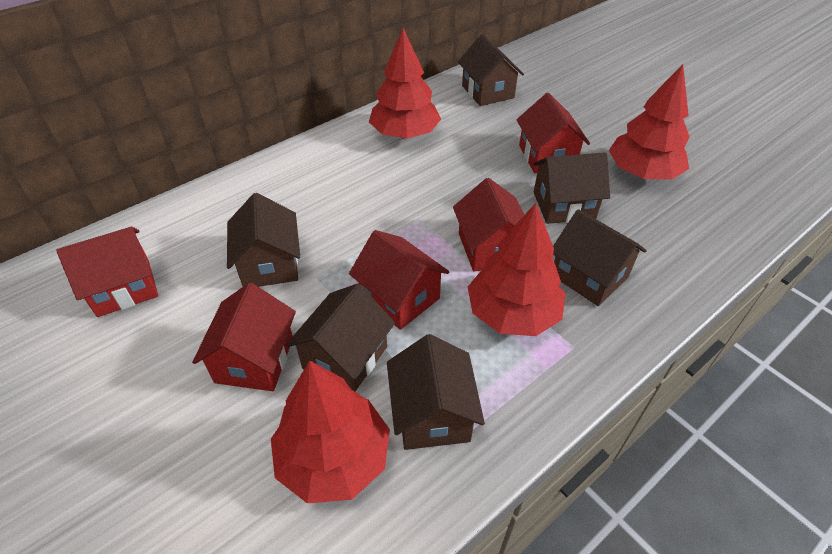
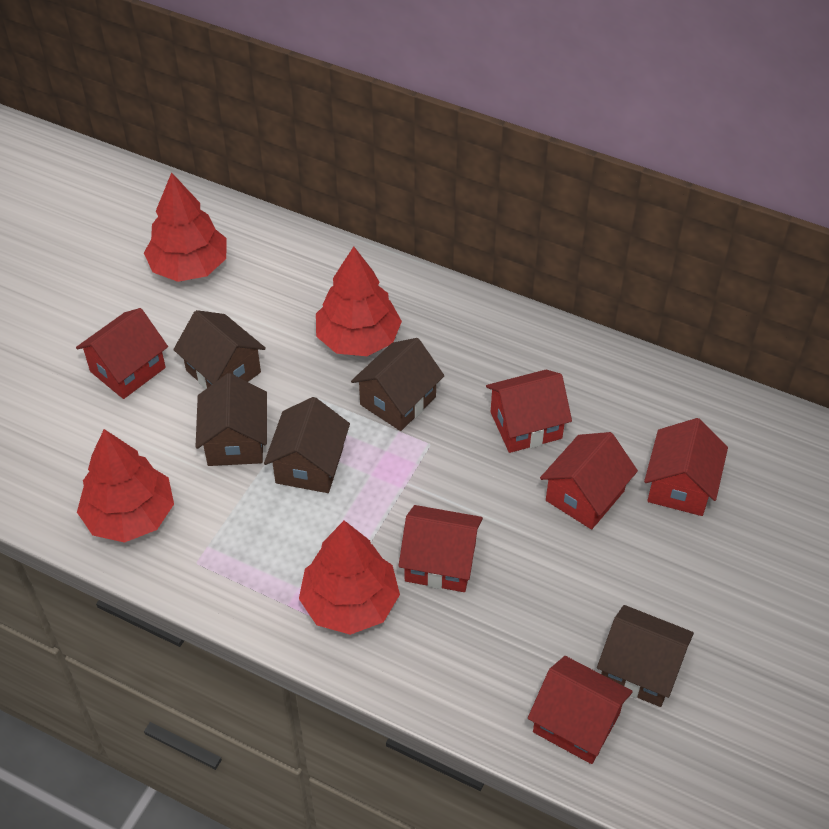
brown house: 6 -> 5
red house: 5 -> 6

